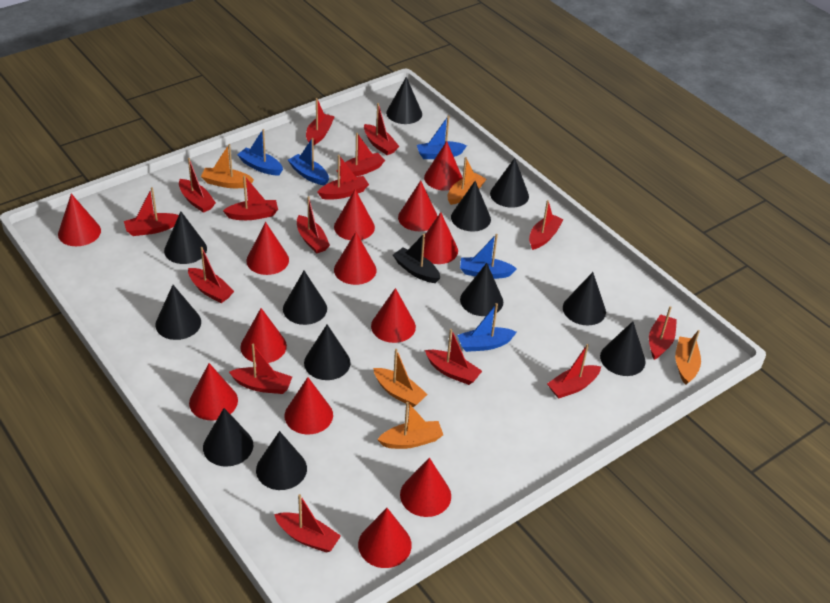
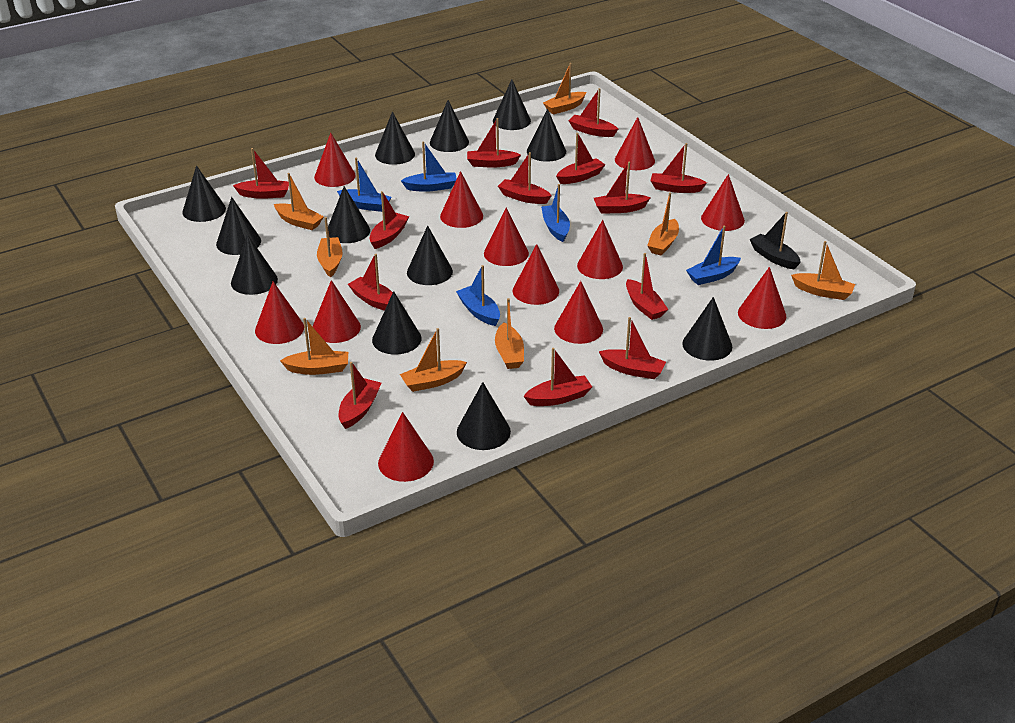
orange boat: 5 -> 8
red boat: 15 -> 13
red cone: 13 -> 12

